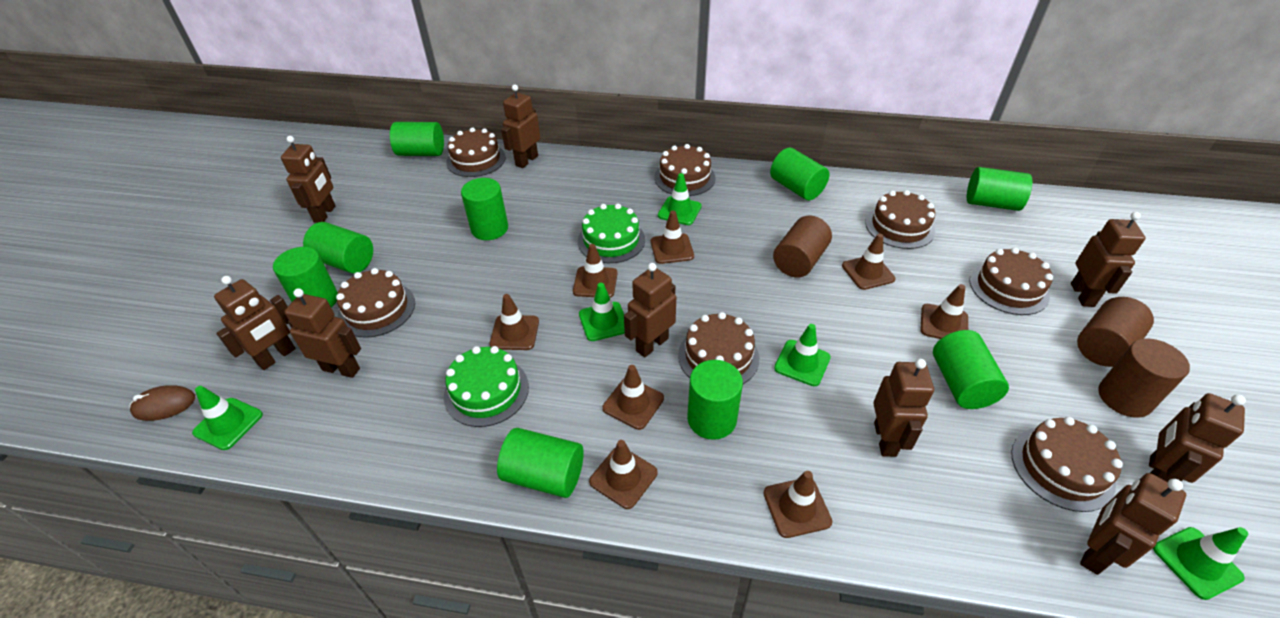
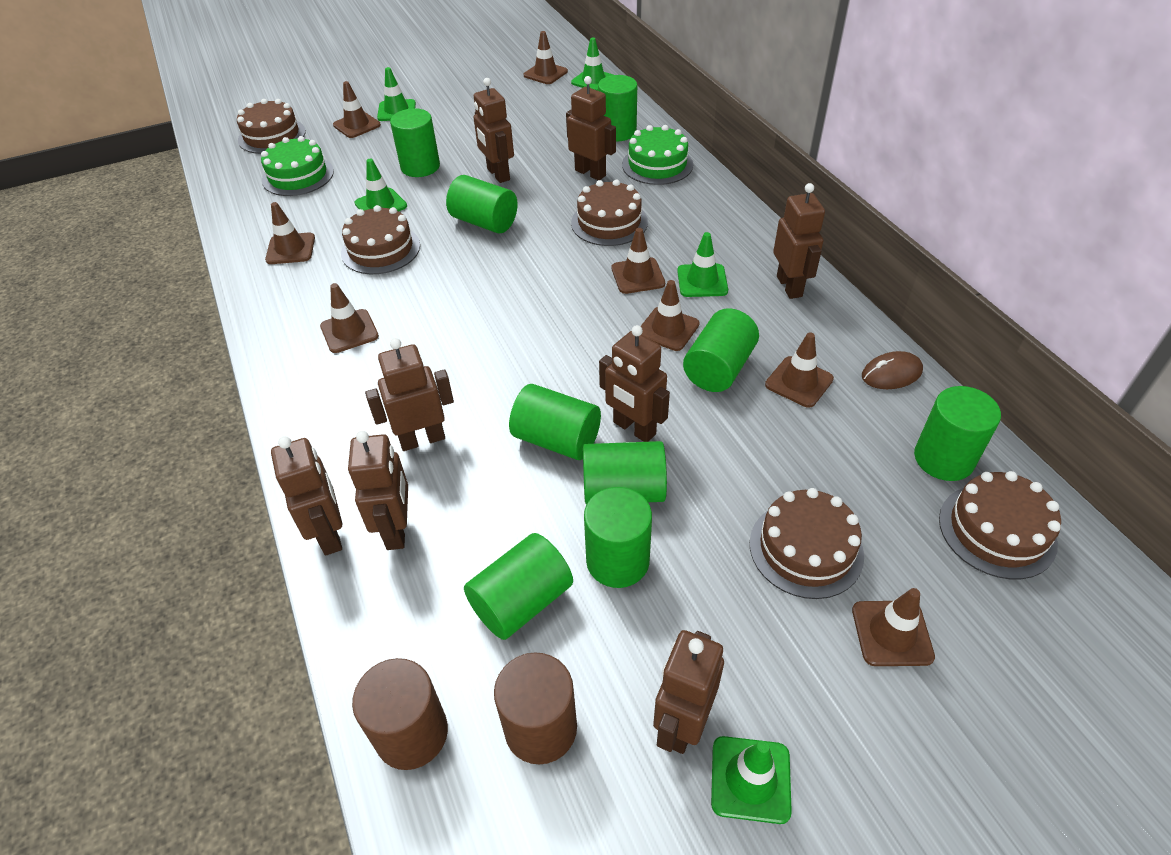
brown cake: 7 -> 5
brown cylinder: 3 -> 2
brown robot: 9 -> 8

